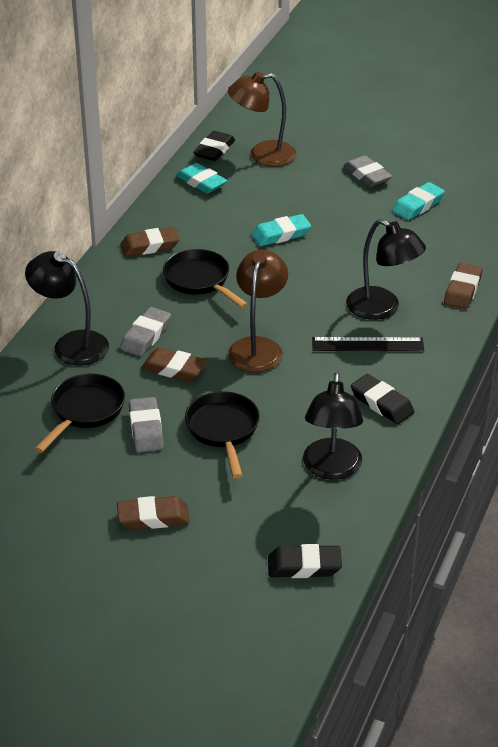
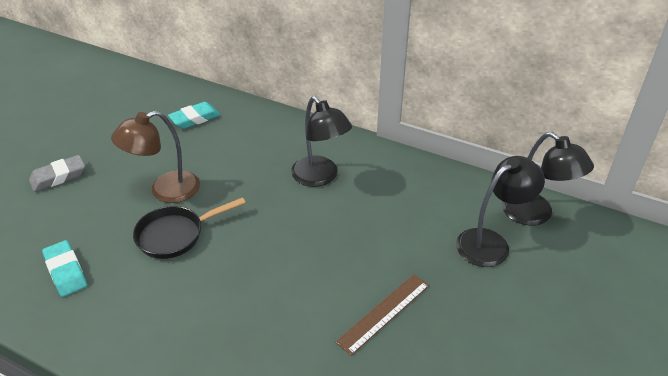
black eraser: 3 -> 0
black pan: 3 -> 1
black ruler: 1 -> 0
brown eraser: 4 -> 0
brown lamp: 2 -> 1
brown ruler: 0 -> 1
grey eraser: 3 -> 1
turquoise eraser: 3 -> 2

